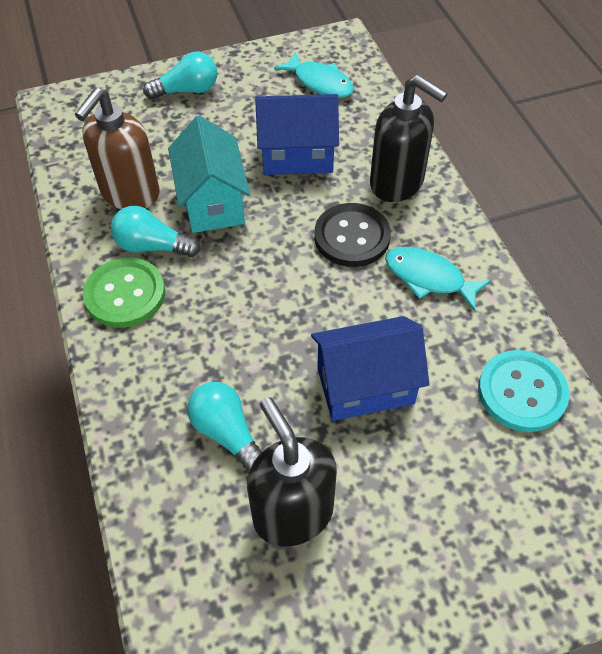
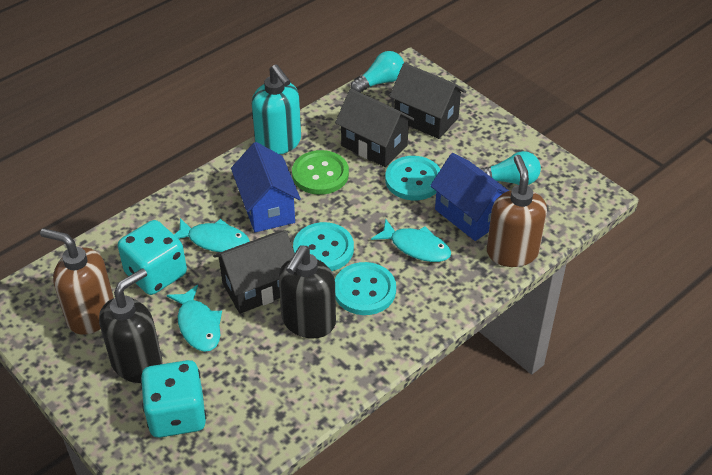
black button: 1 -> 0
black house: 0 -> 3
brown soap dispenser: 1 -> 2
turquoise button: 1 -> 3
turquoise dice: 0 -> 2
turquoise fish: 2 -> 3
turquoise house: 1 -> 0
turquoise light bulb: 3 -> 2
turquoise soap dispenser: 0 -> 1

